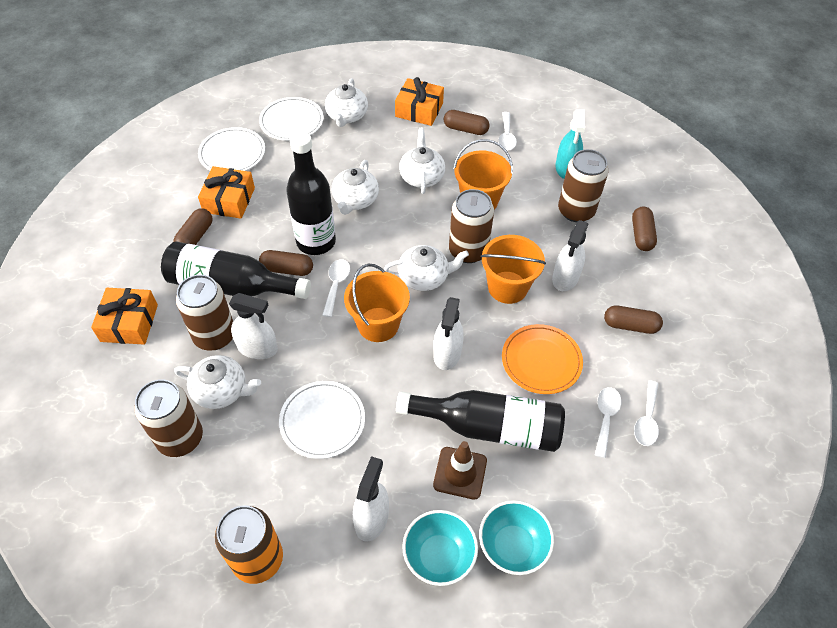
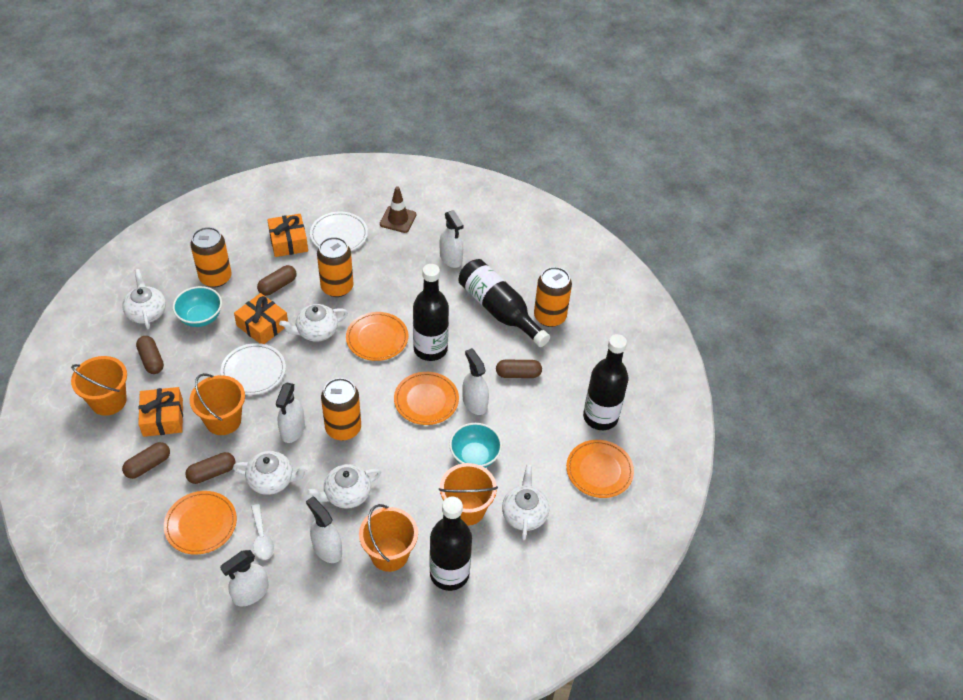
black bottle: 3 -> 4
brown can: 4 -> 0
orange bucket: 3 -> 4
orange can: 1 -> 4
orange plate: 1 -> 4
turquoise spray bottle: 1 -> 0
white plate: 3 -> 2
white spoon: 4 -> 1
white spray bottle: 4 -> 5

